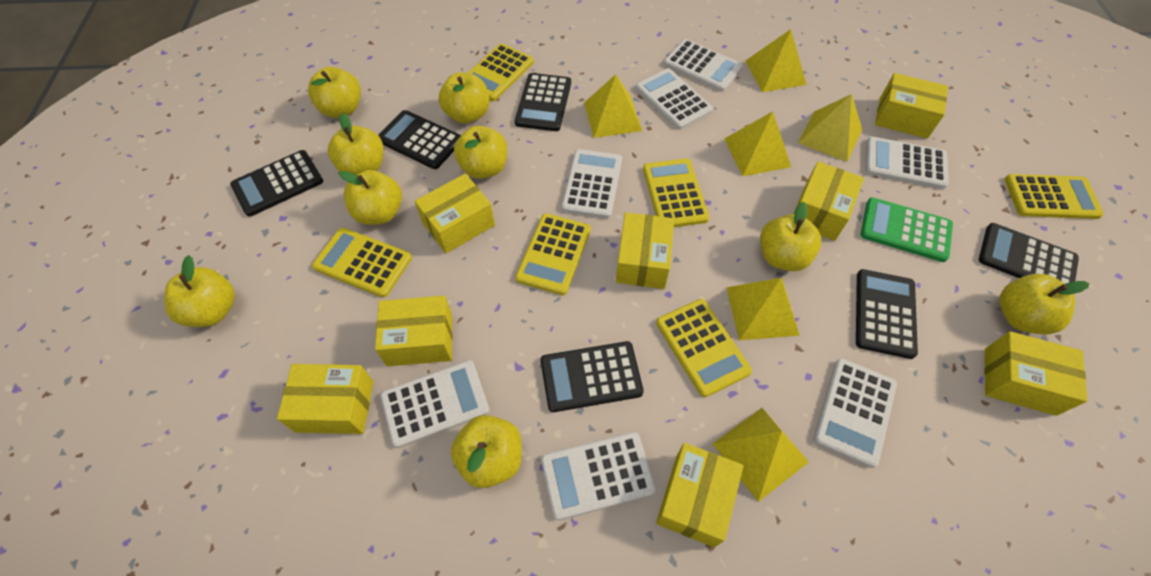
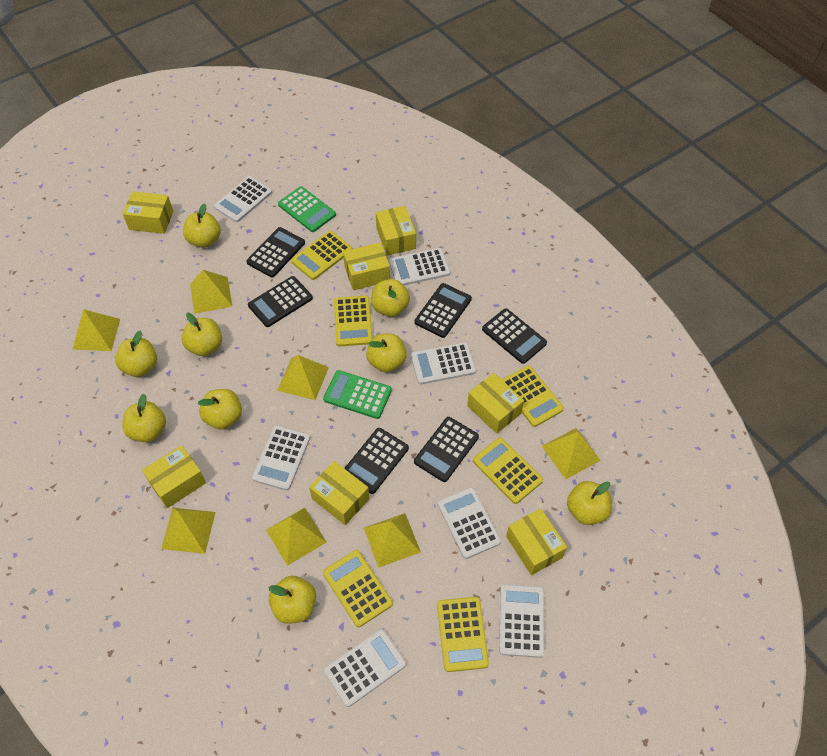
green calculator: 1 -> 2
yellow box: 8 -> 7
yellow pyramid: 6 -> 7

